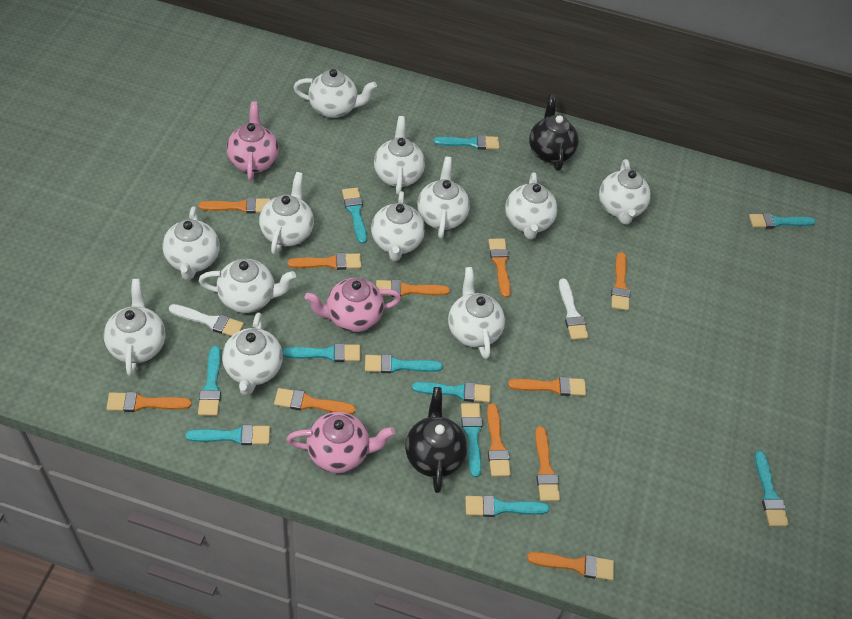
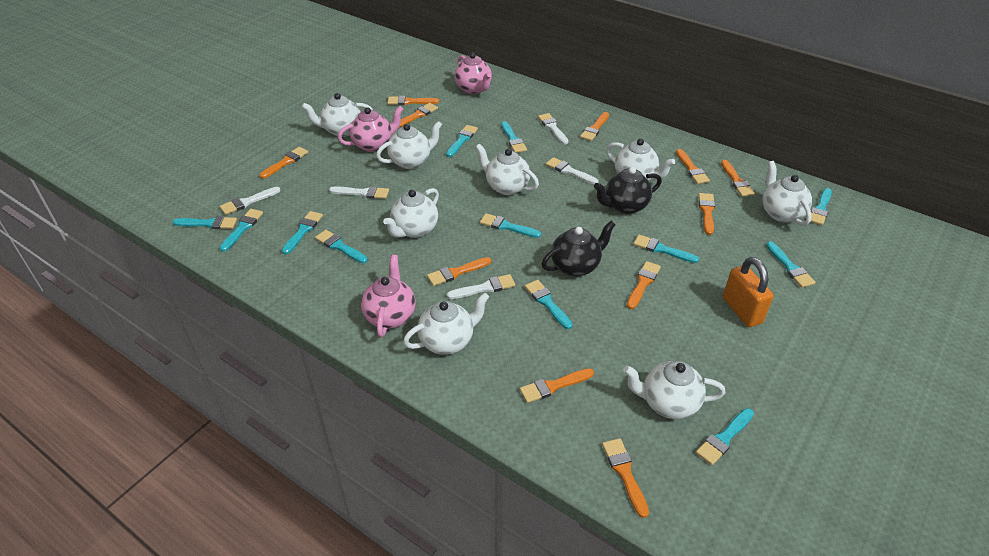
orange padlock: 0 -> 1
turquoise brush: 11 -> 12
white brush: 2 -> 5
white teapot: 12 -> 8

